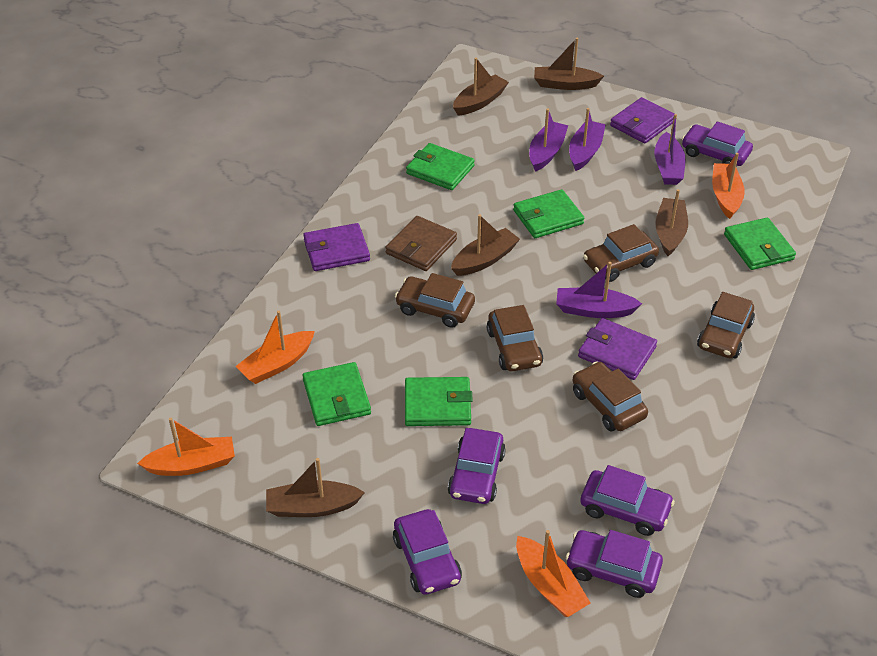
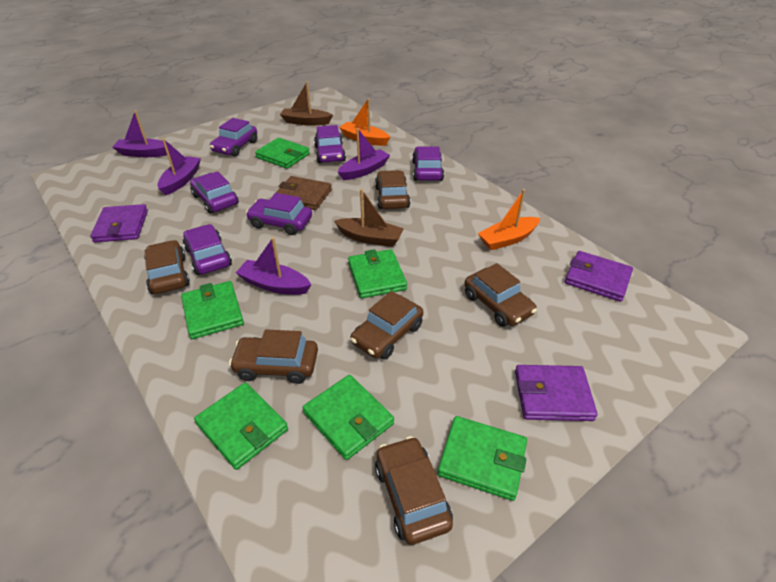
brown boat: 5 -> 2
brown car: 5 -> 6
green wallet: 5 -> 6
orange boat: 4 -> 2
purple car: 5 -> 6

